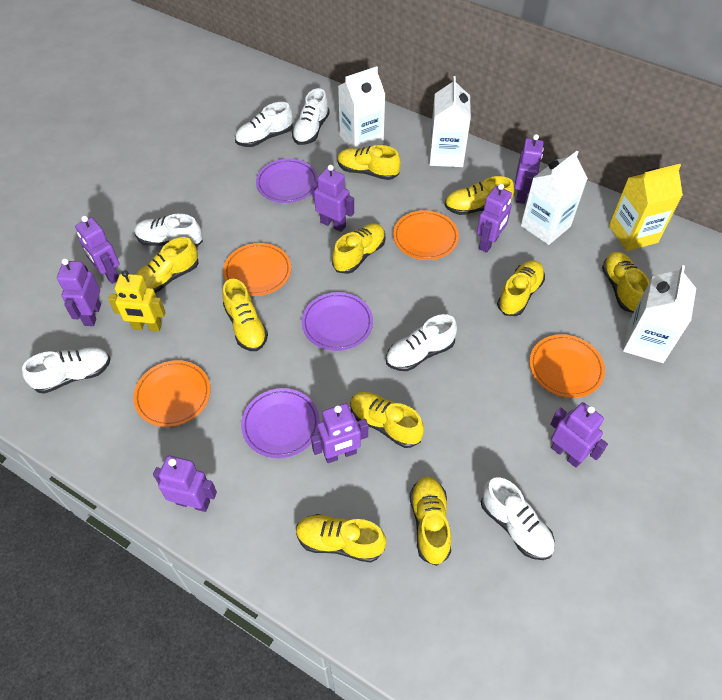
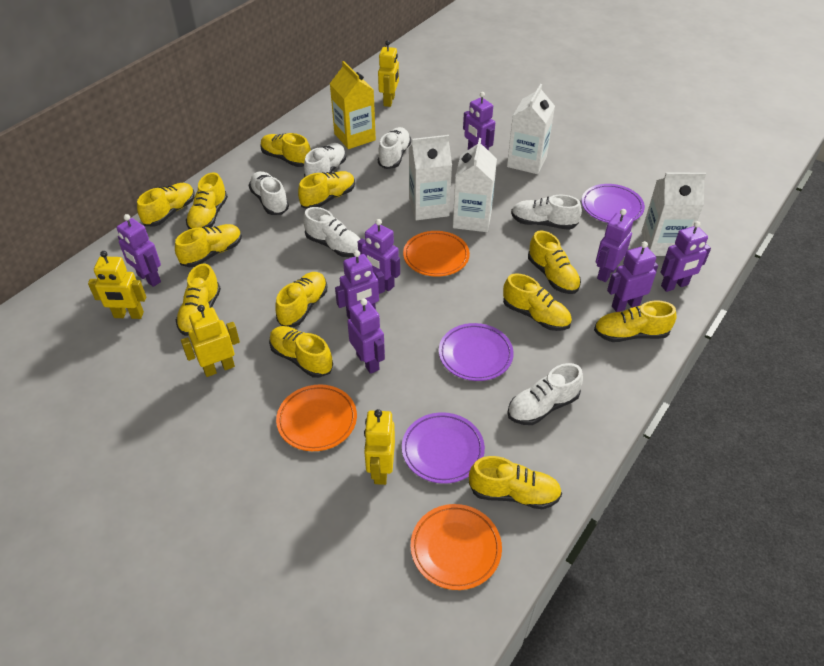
orange plate: 4 -> 3
yellow robot: 1 -> 4
yellow shoe: 10 -> 12

